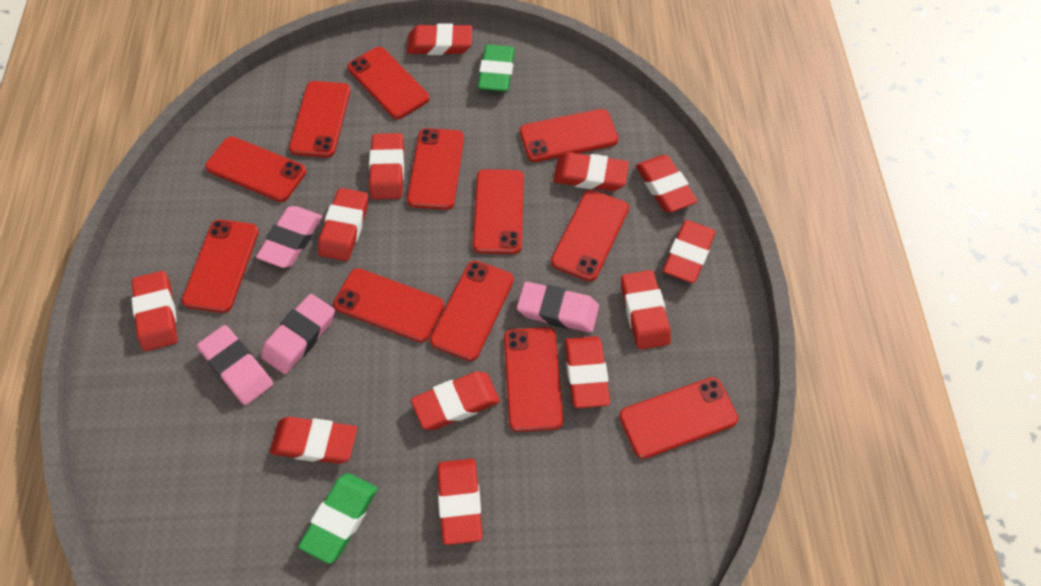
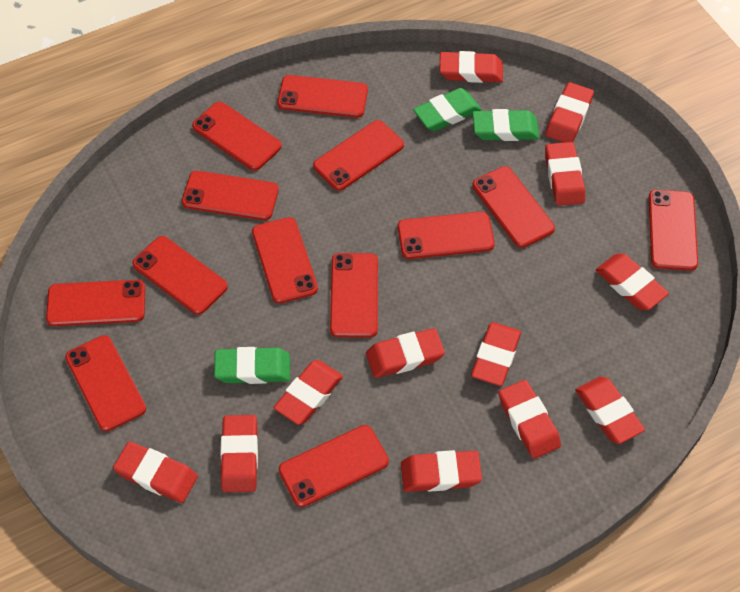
green eraser: 2 -> 3
pink eraser: 4 -> 0
red phone: 12 -> 13

